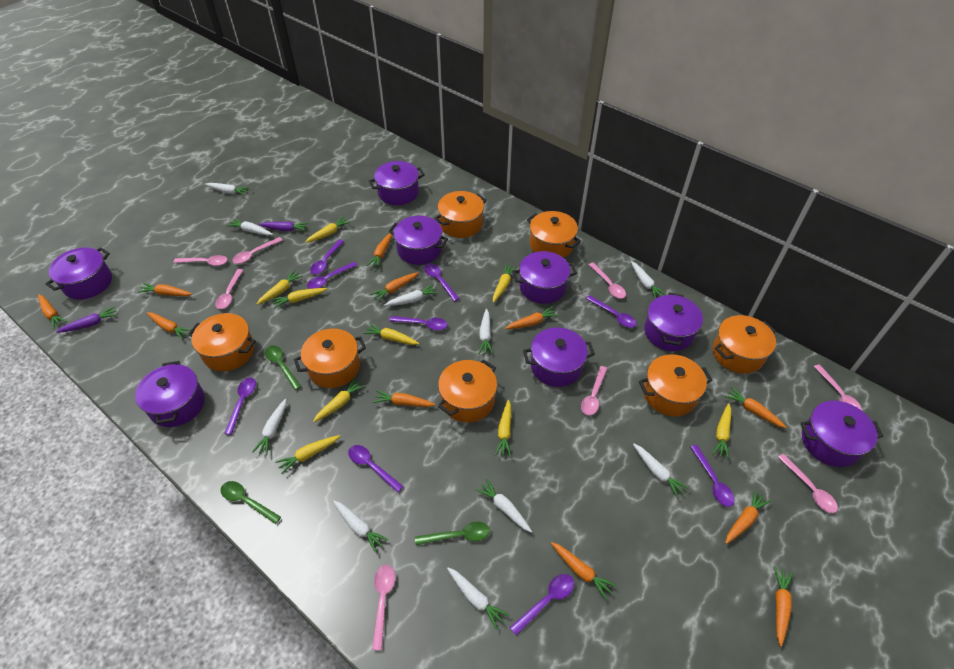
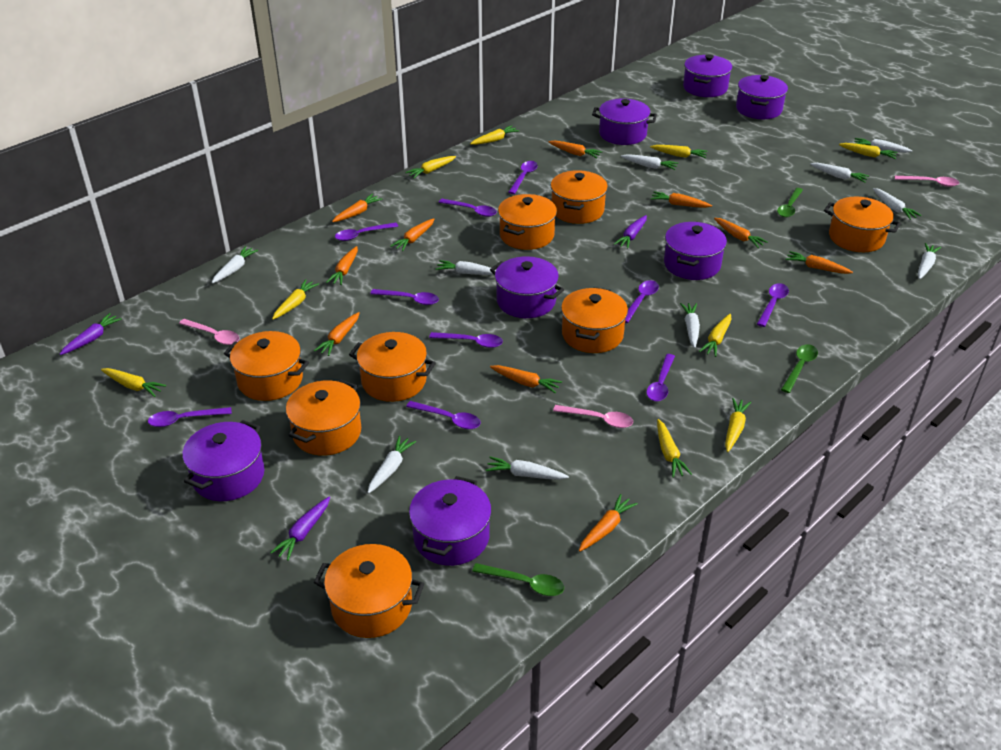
orange carrot: 11 -> 10
orange pot: 7 -> 8
pink spoon: 8 -> 3
purple carrot: 2 -> 3
purple pot: 8 -> 7
purple spoon: 9 -> 10

